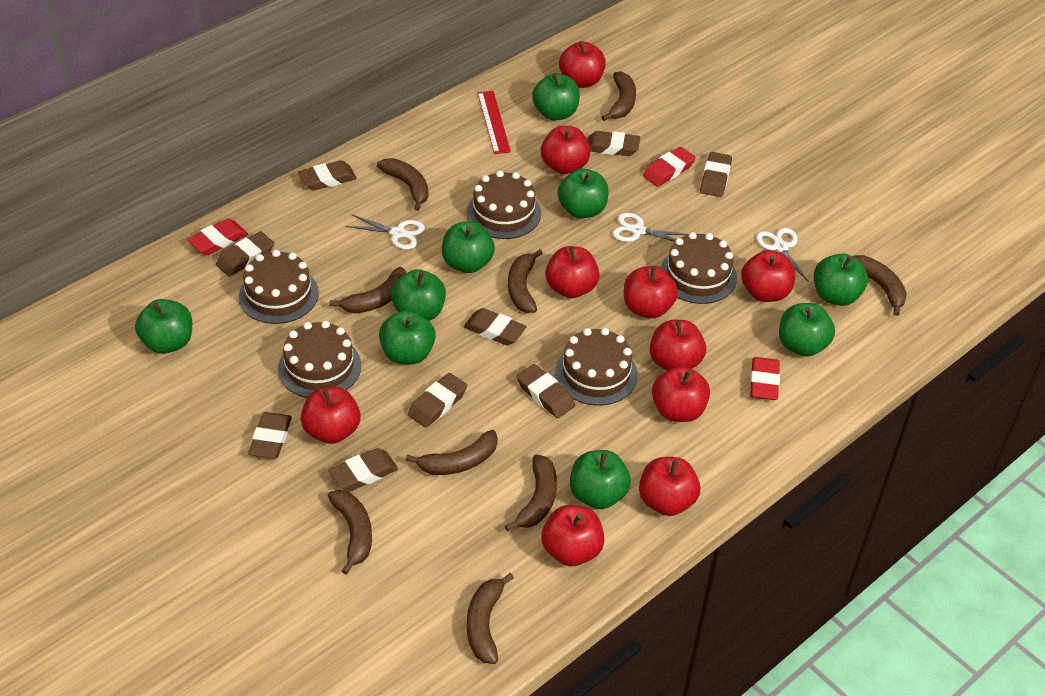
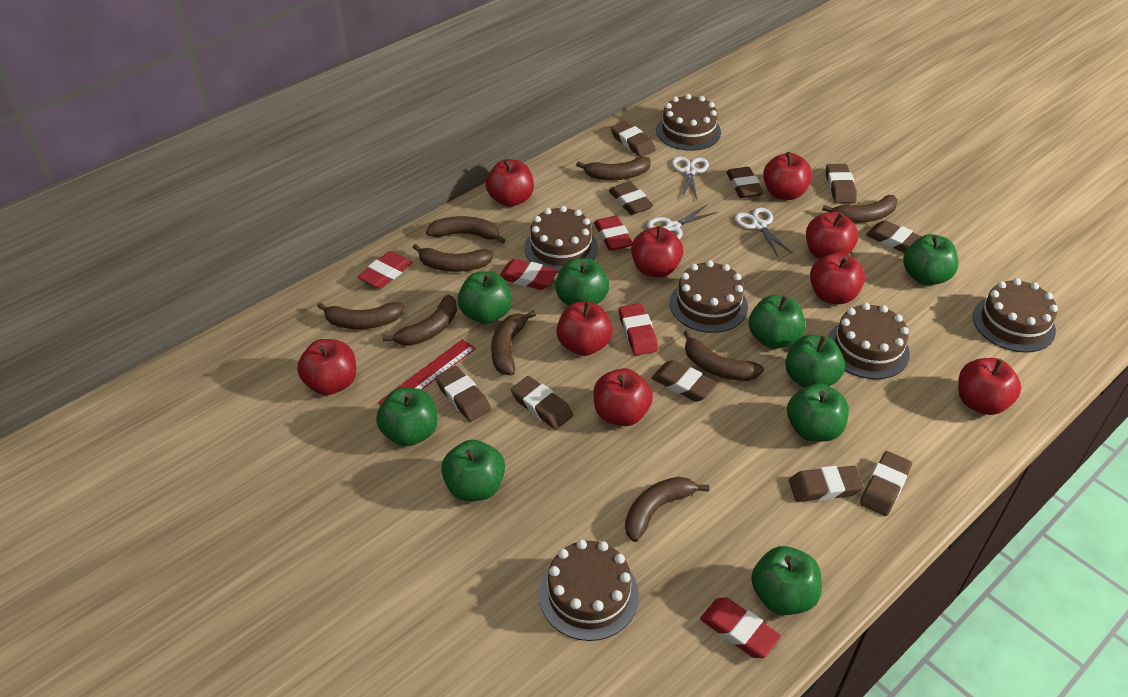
brown cake: 5 -> 6
brown eraser: 9 -> 10
red apple: 10 -> 9
red eraser: 3 -> 5

